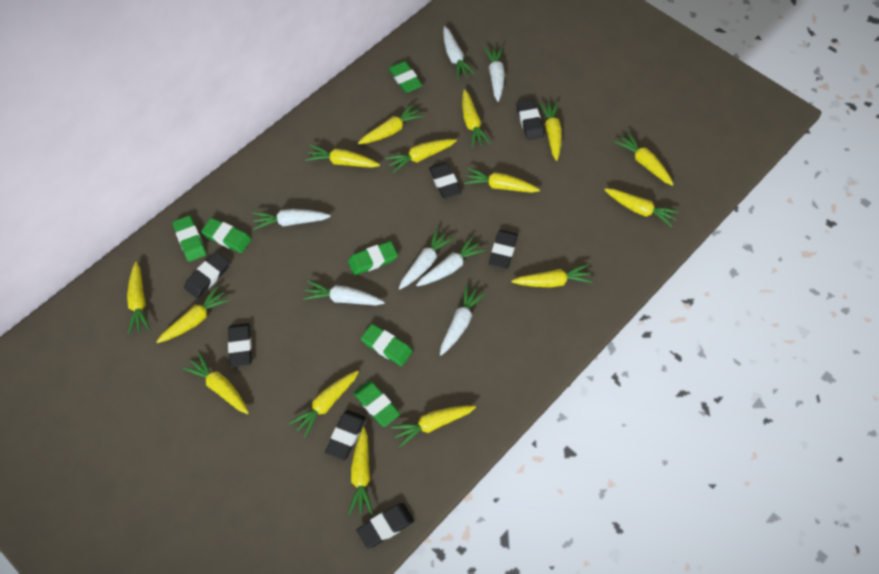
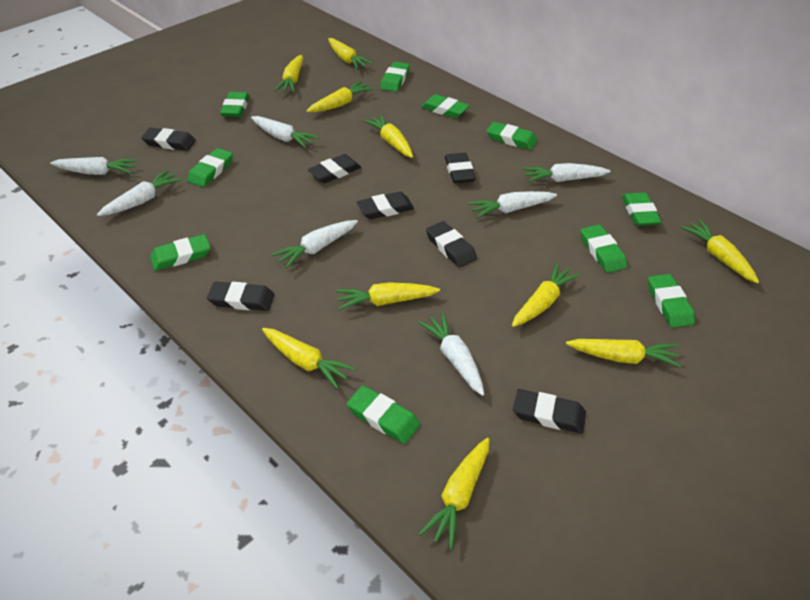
green eraser: 6 -> 10
yellow carrot: 15 -> 10

